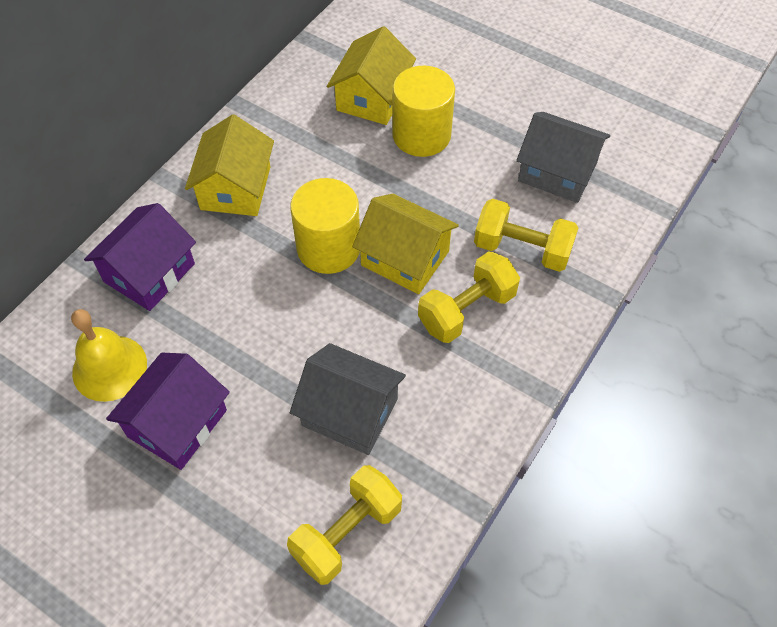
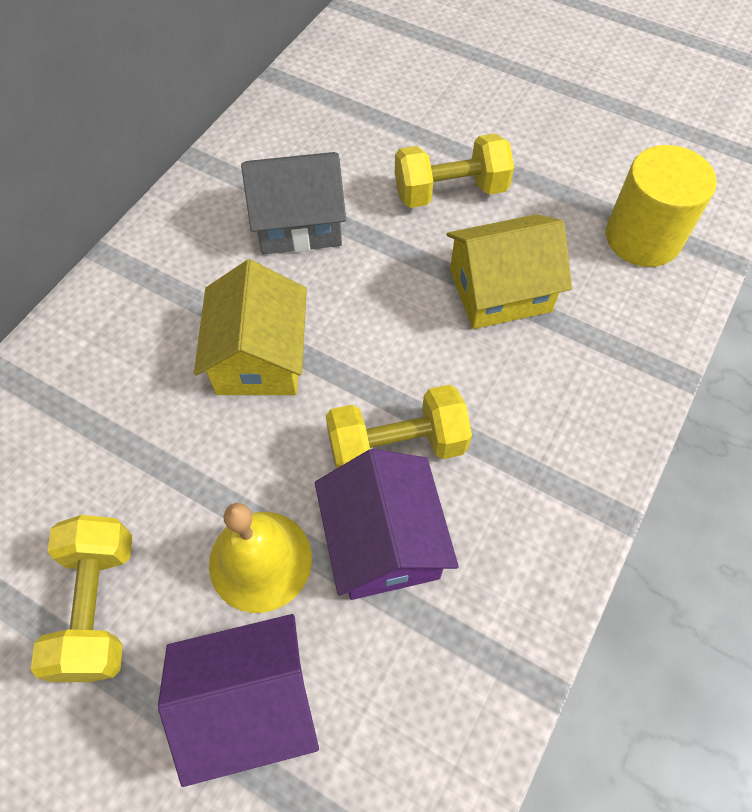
grey house: 2 -> 1
yellow cylinder: 2 -> 1
yellow house: 3 -> 2

